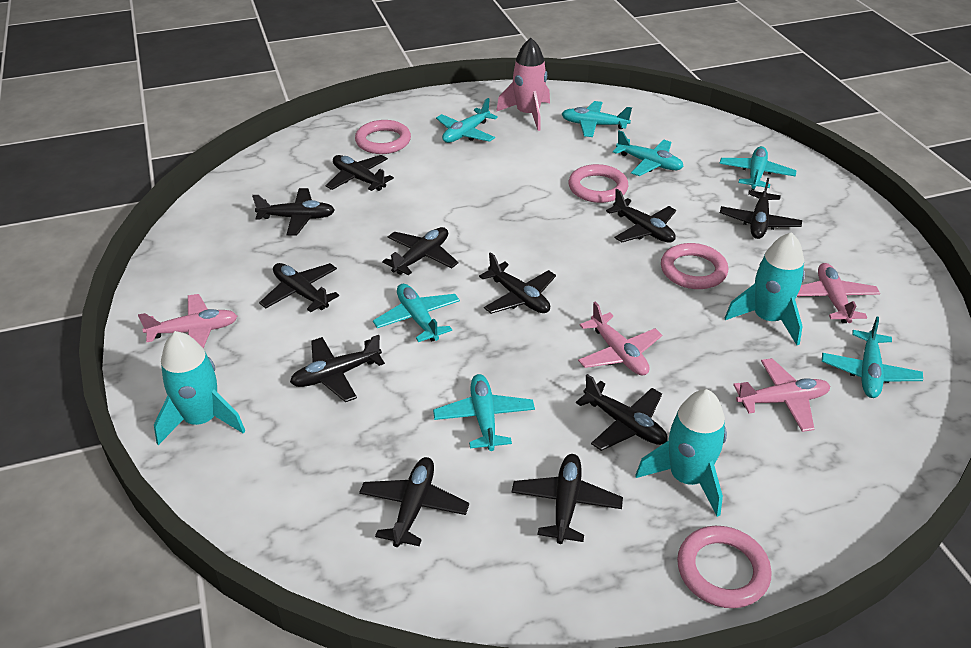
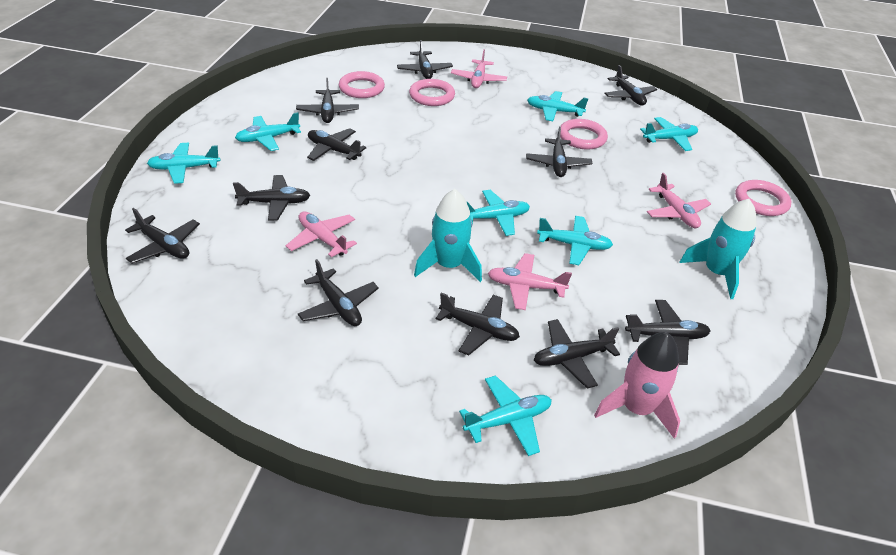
turquoise rocket: 3 -> 2

